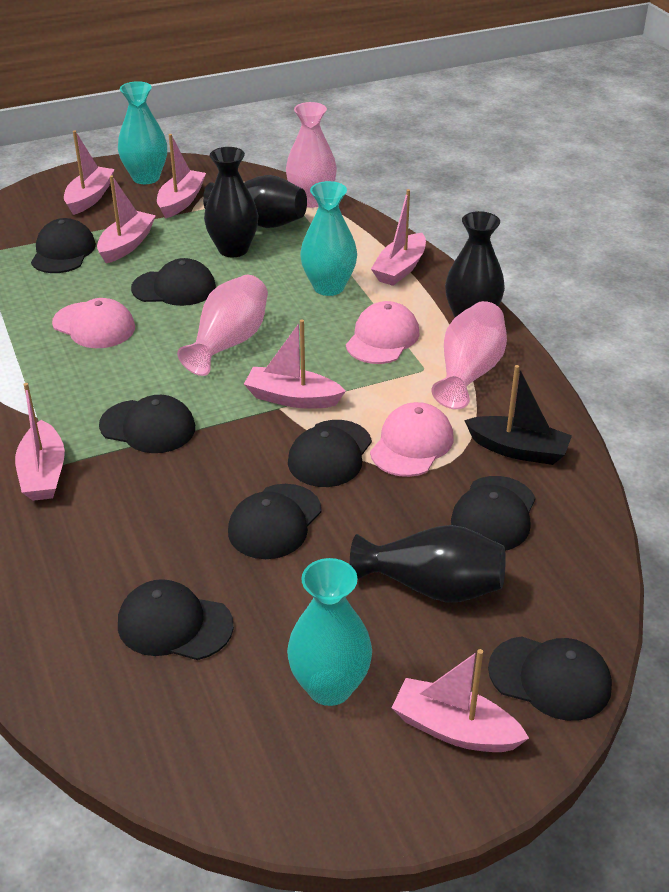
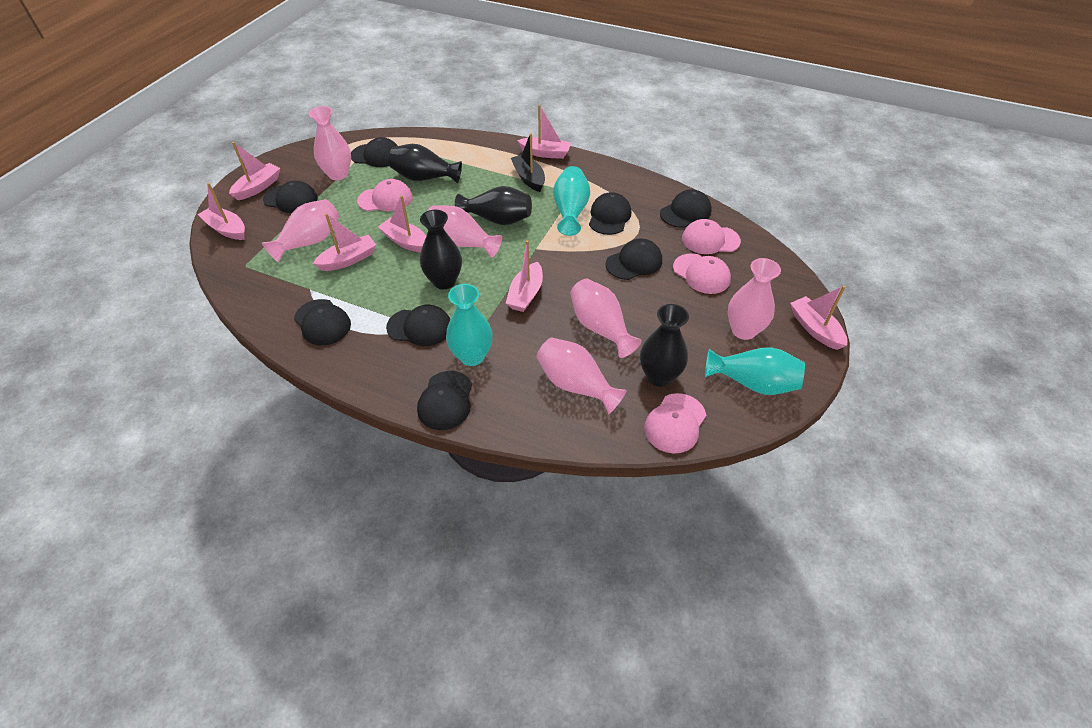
pink cap: 3 -> 4
pink vase: 3 -> 6

